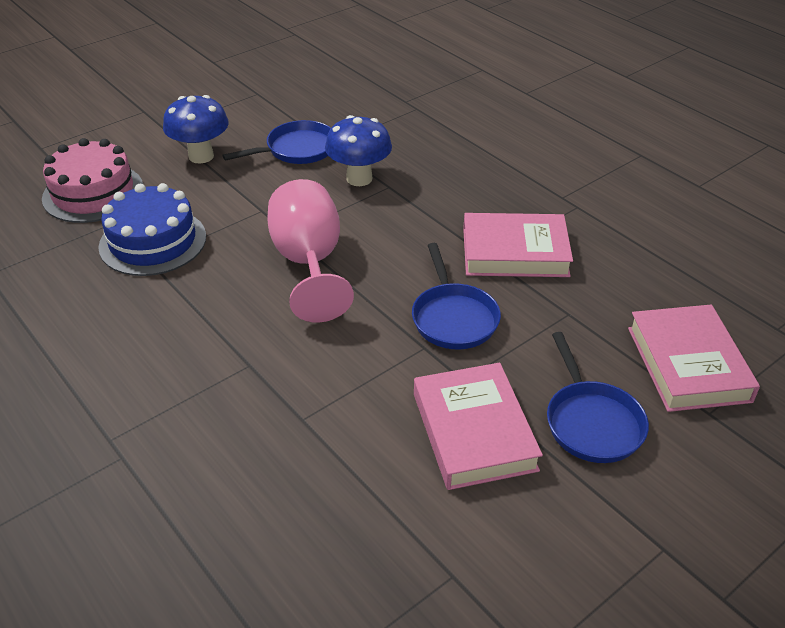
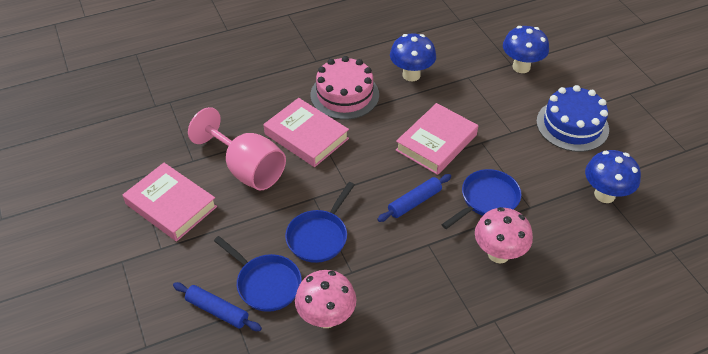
blue mushroom: 2 -> 3
blue rolling pin: 0 -> 2
pink mushroom: 0 -> 2

